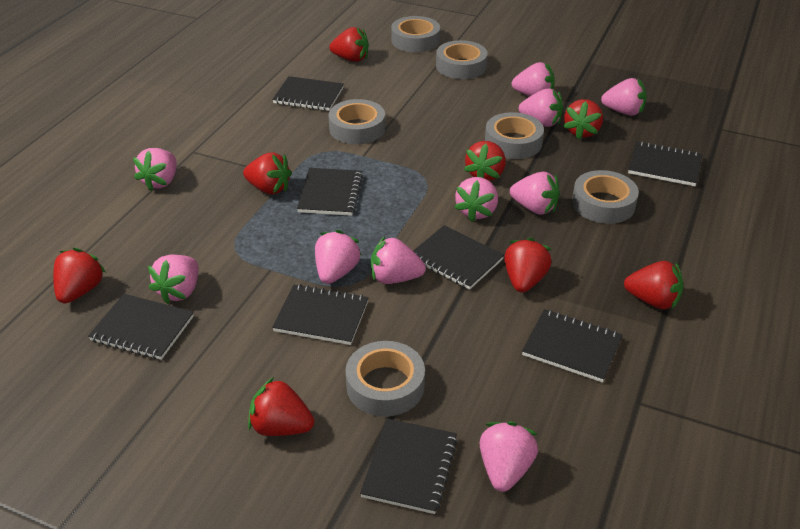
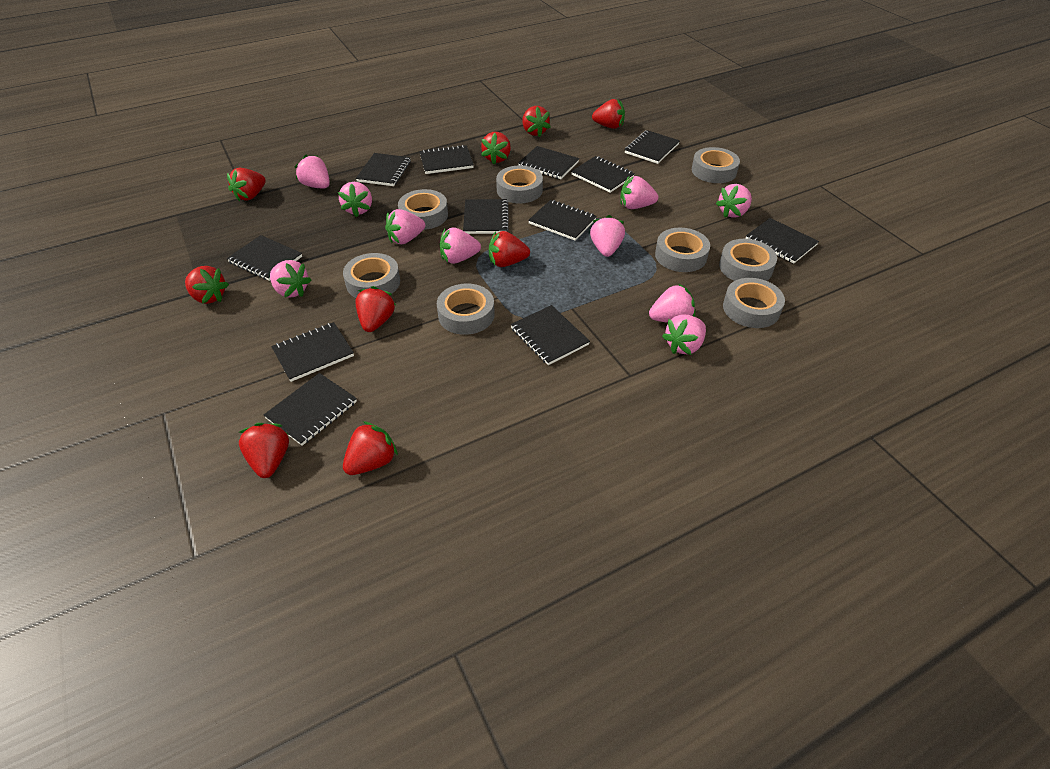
black notebook: 8 -> 12
grey tape: 6 -> 8
red strawberry: 8 -> 9

